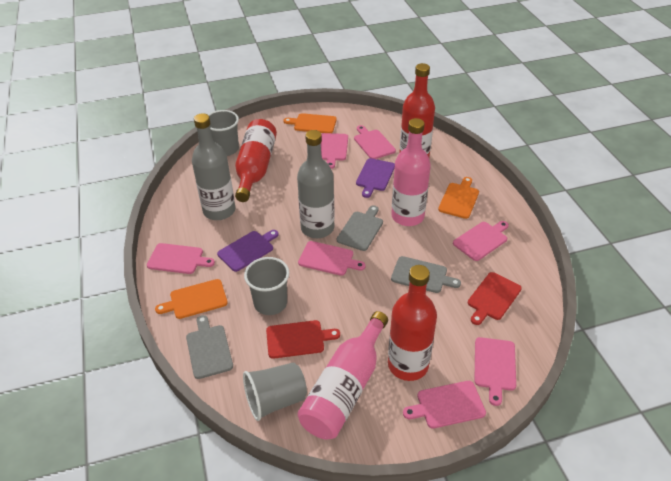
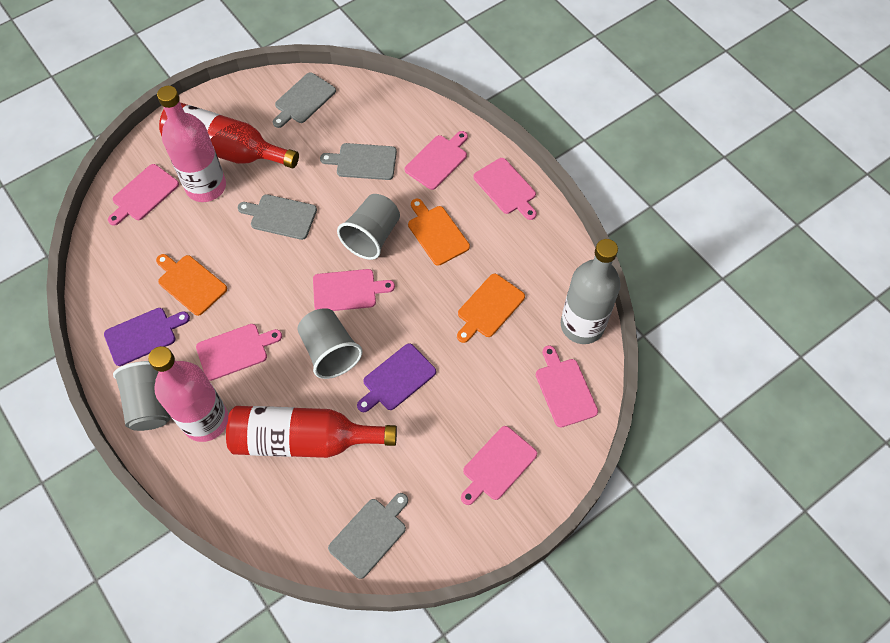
grey bottle: 2 -> 1
grey cutting board: 3 -> 4
red bottle: 3 -> 2
red cutting board: 2 -> 0

